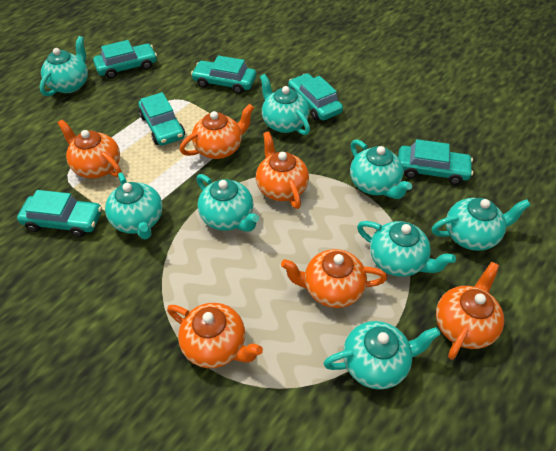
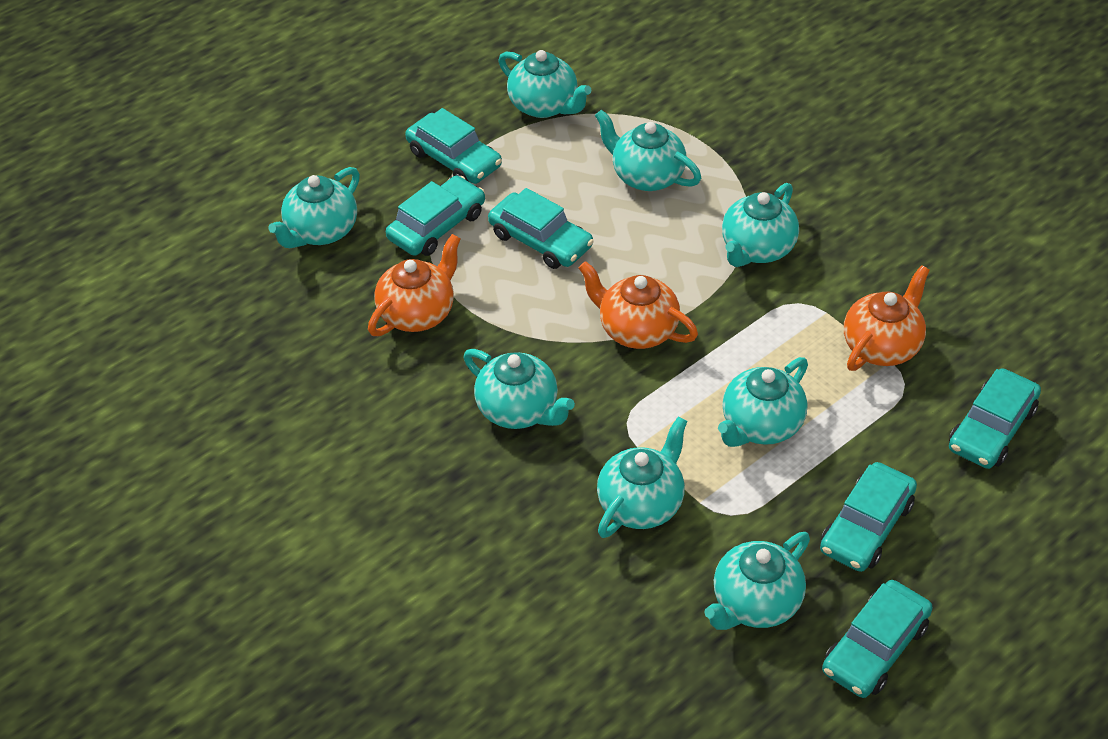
orange teapot: 6 -> 3

